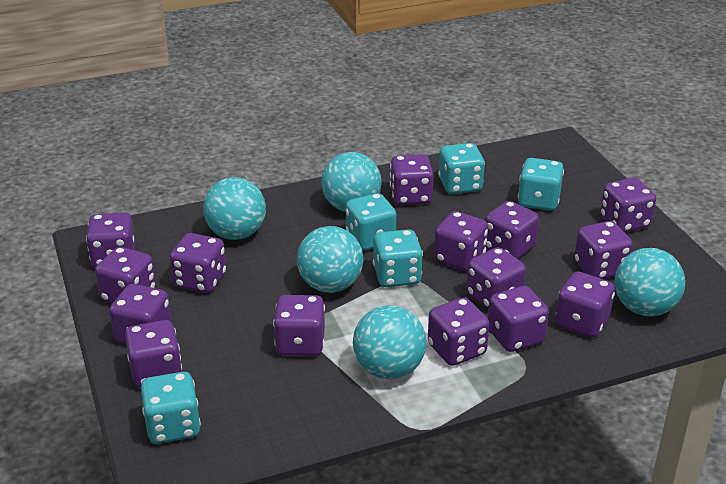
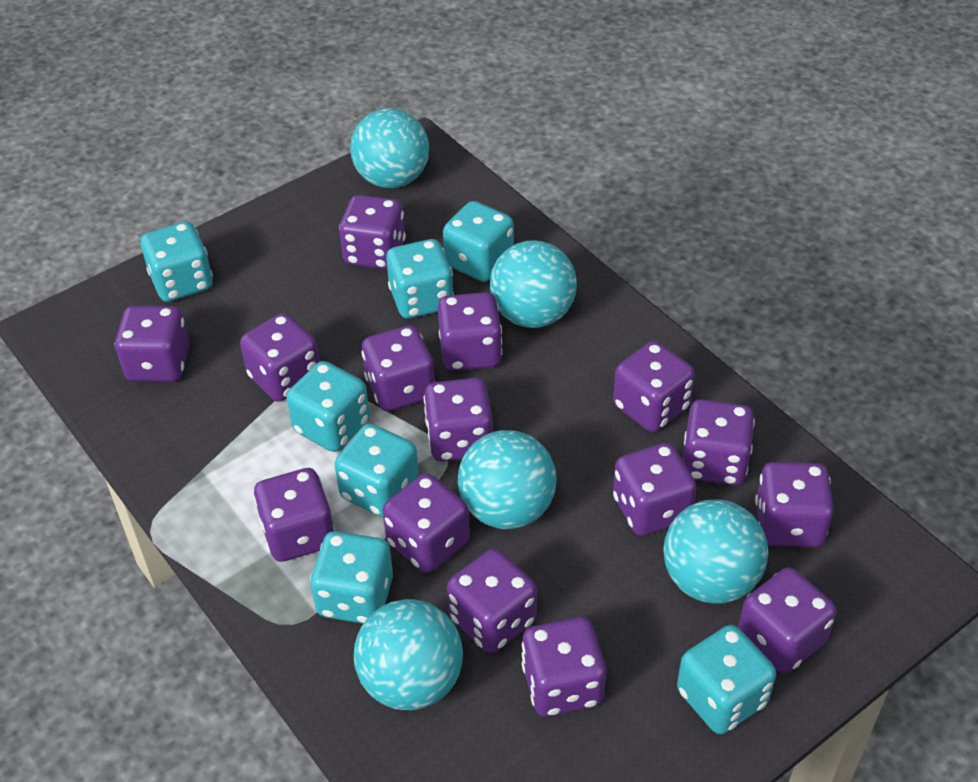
turquoise dice: 5 -> 7

